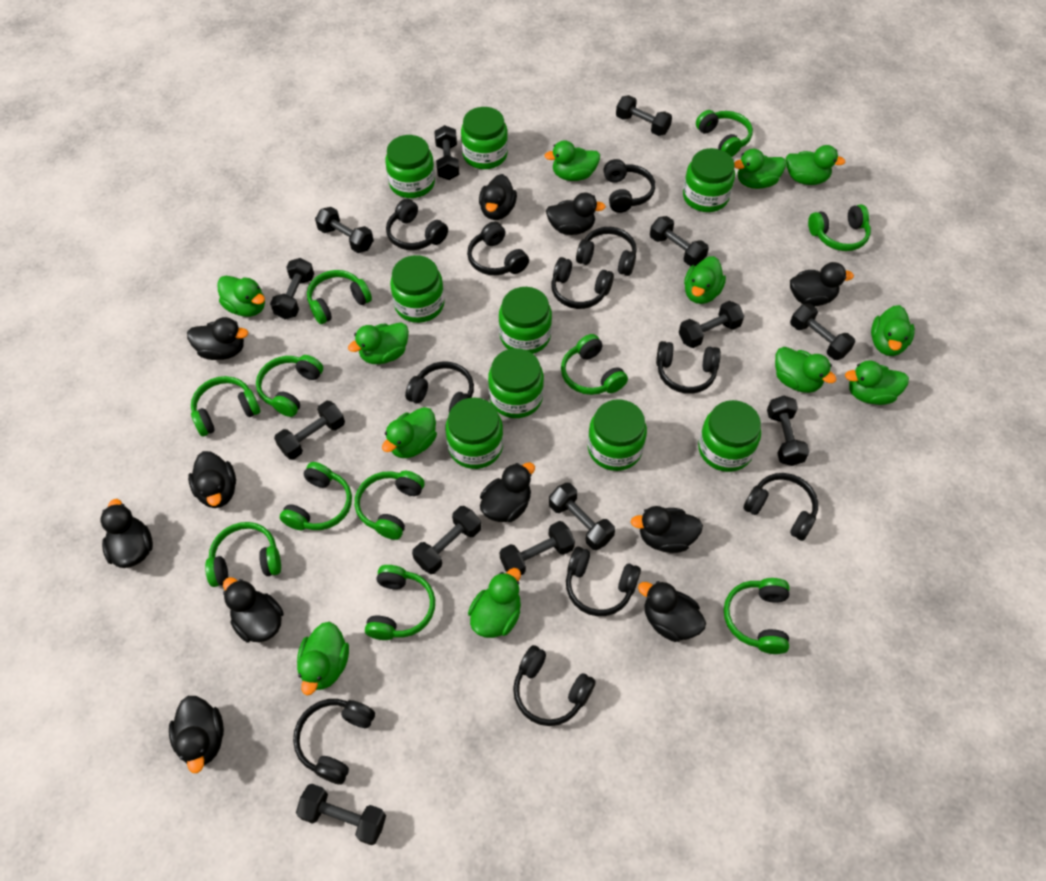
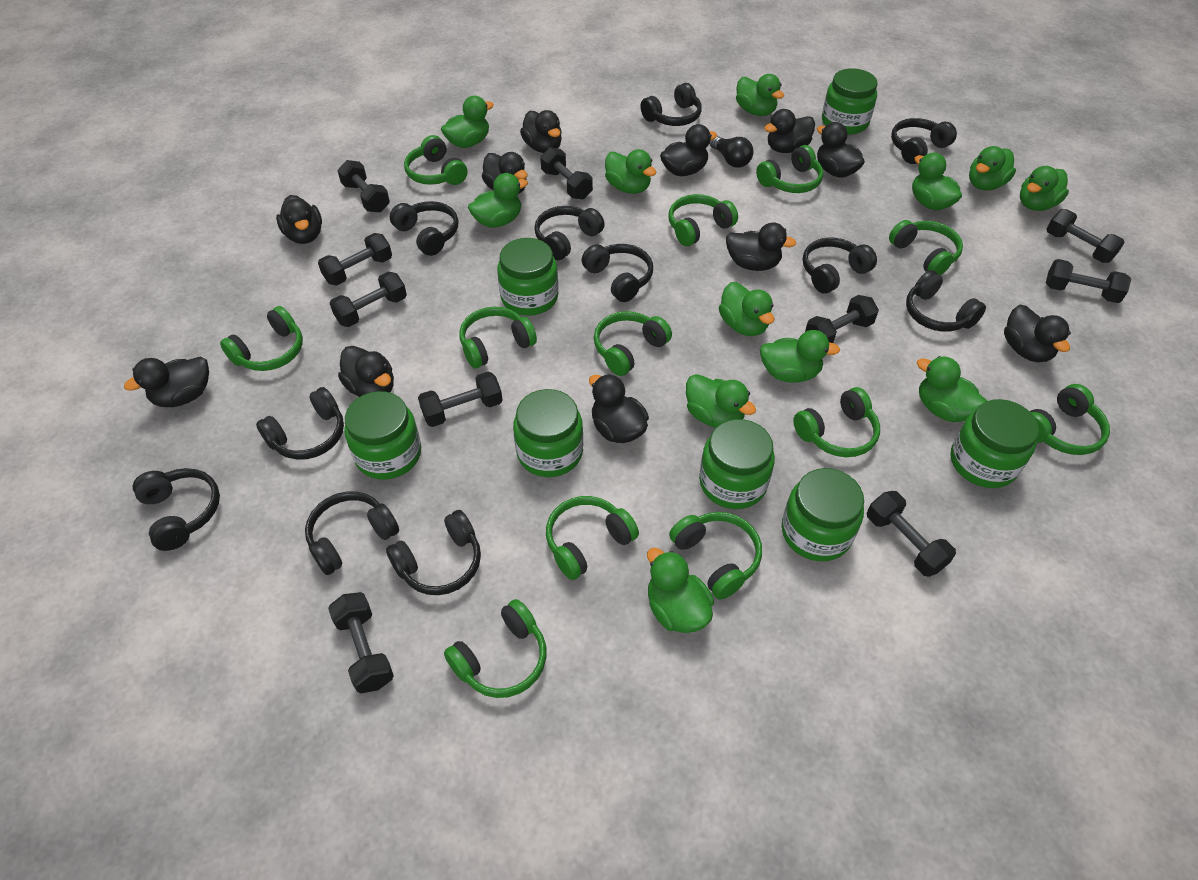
black dumbbell: 13 -> 10
black light bulb: 0 -> 1
green headphones: 11 -> 12
green jar: 9 -> 7

